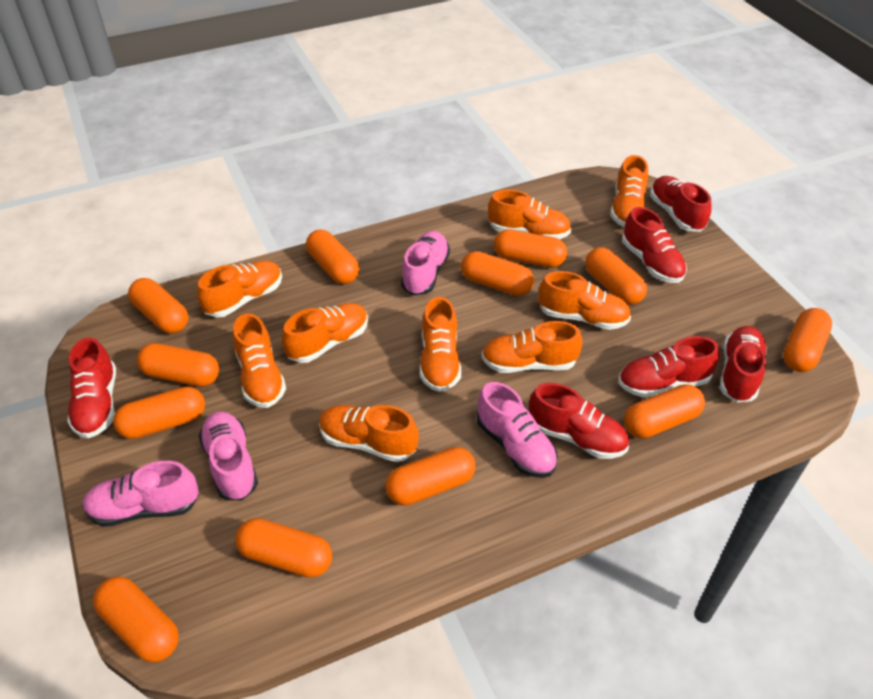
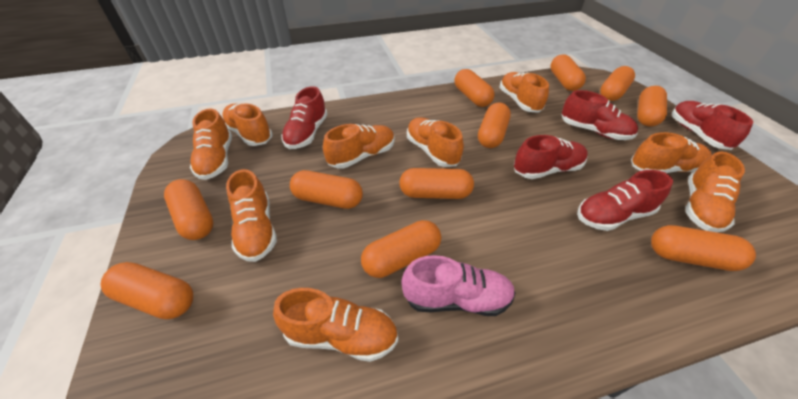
orange capsule: 12 -> 11
pink shoe: 4 -> 1
red shoe: 6 -> 5

